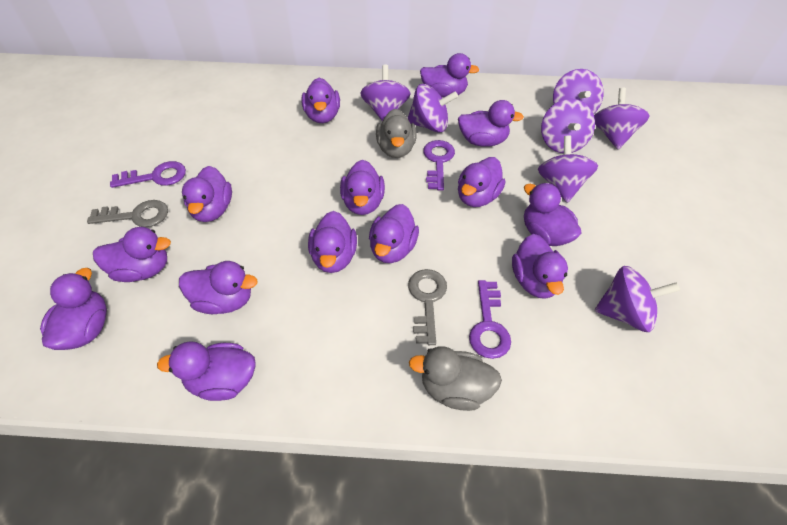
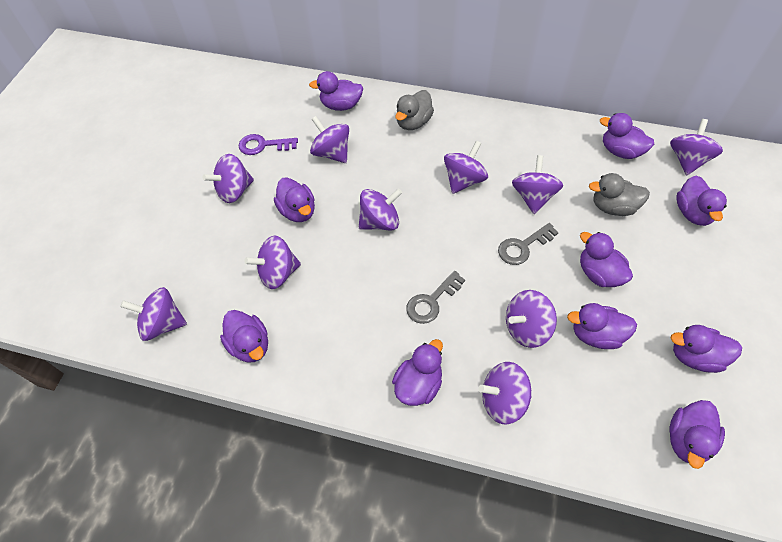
purple duck: 14 -> 10
purple key: 3 -> 1
purple spinning top: 7 -> 10

